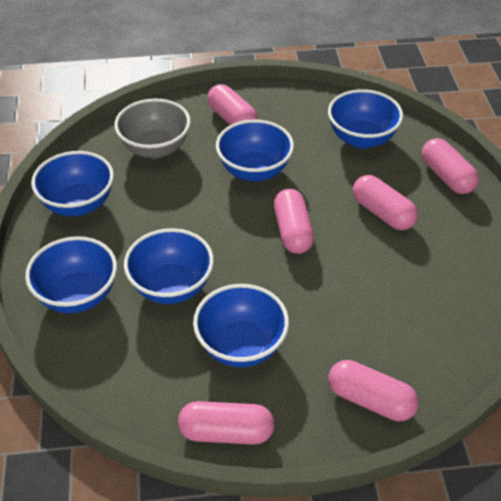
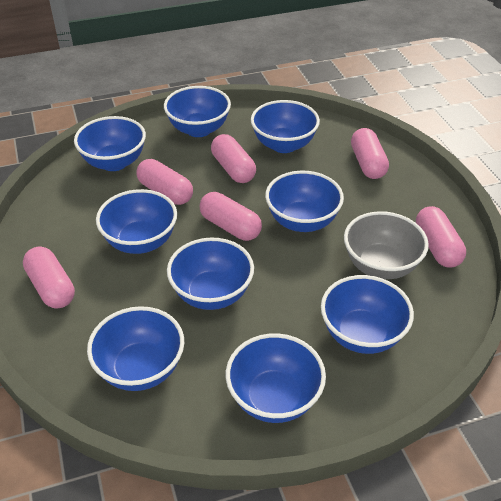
blue bowl: 6 -> 9

